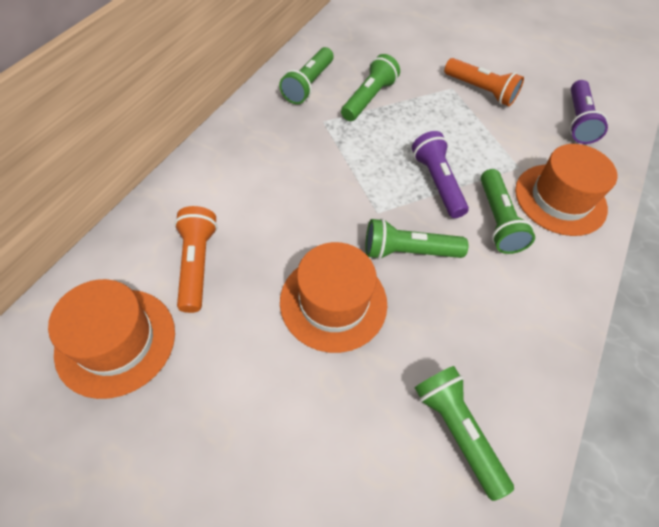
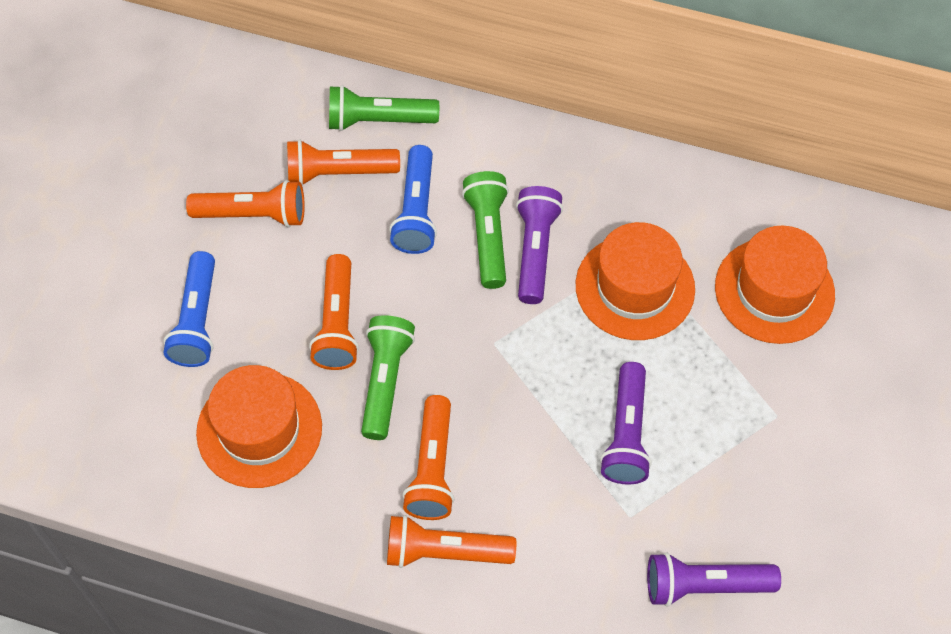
blue flashlight: 0 -> 2
green flashlight: 5 -> 3
orange flashlight: 2 -> 5
purple flashlight: 2 -> 3

